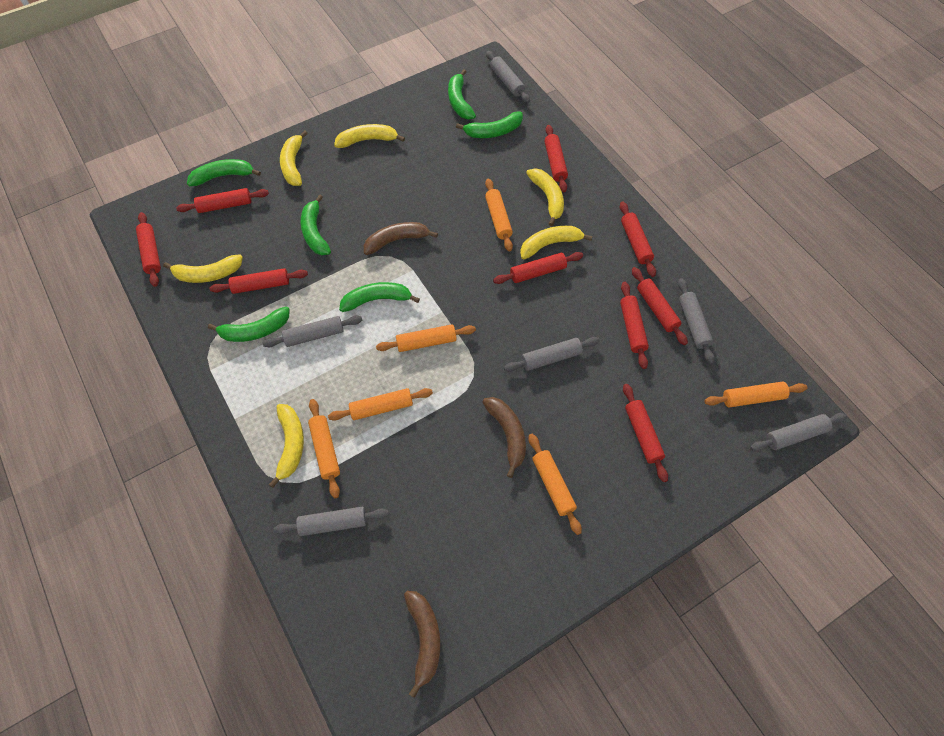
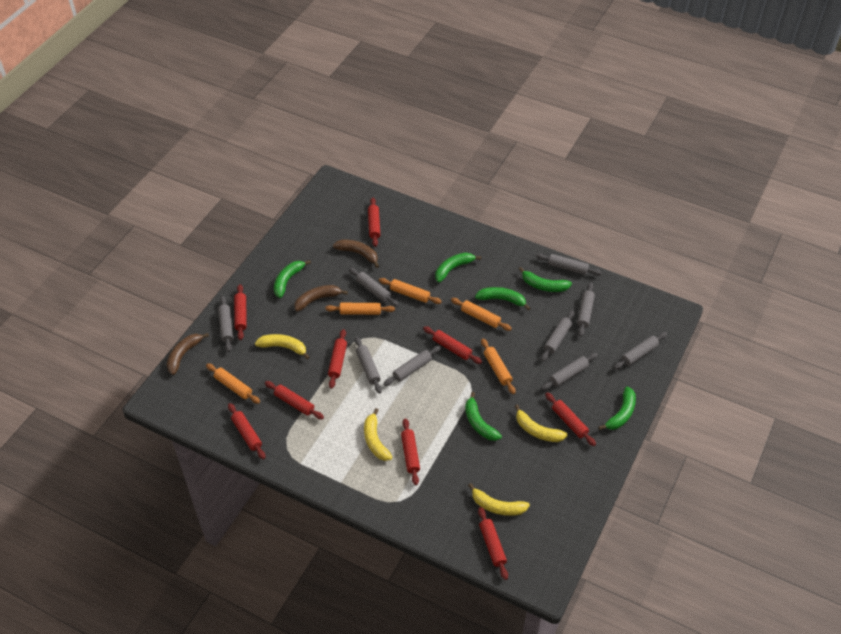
grey rolling pin: 6 -> 9
orange rolling pin: 6 -> 5
yellow banana: 6 -> 4

